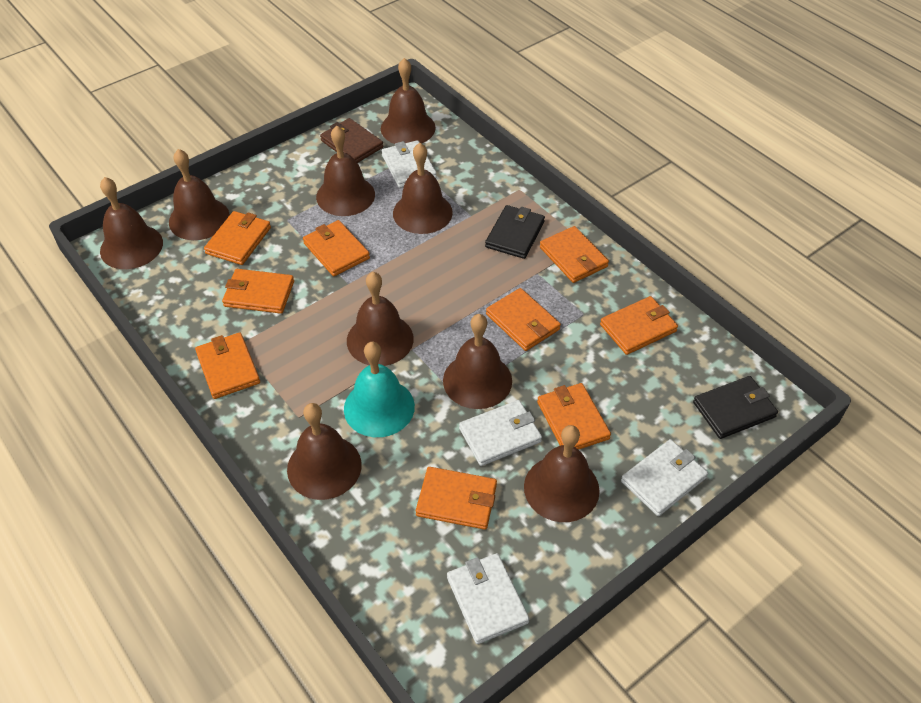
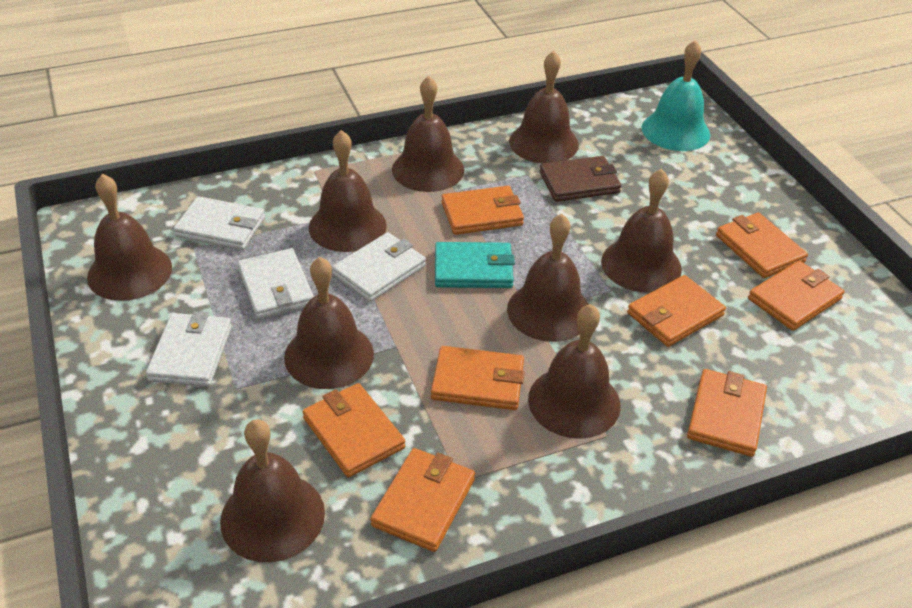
black wallet: 2 -> 0
orange wallet: 9 -> 8
turquoise wallet: 0 -> 1

